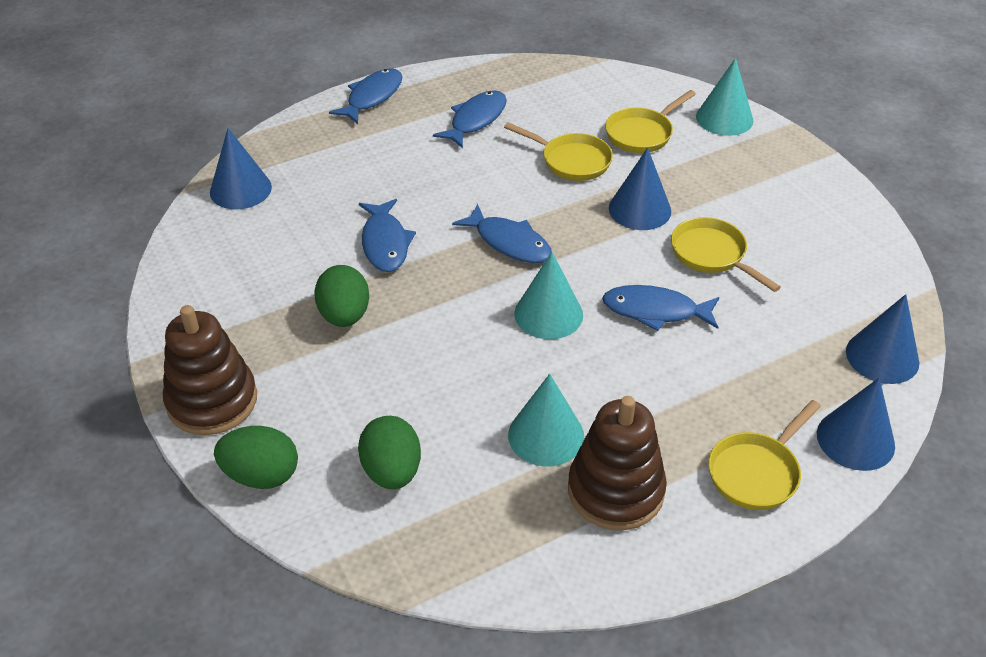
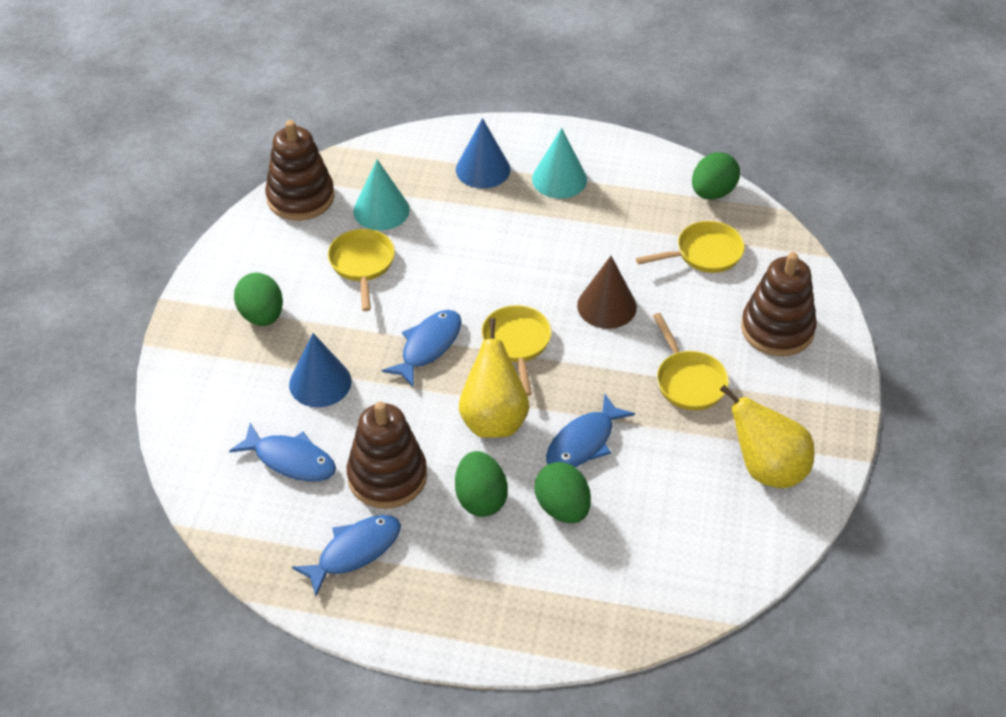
blue cone: 4 -> 2
blue fish: 5 -> 4
brown cone: 0 -> 1
brown stacking toy: 2 -> 3
green egg: 3 -> 4
turquoise cone: 3 -> 2
yellow pear: 0 -> 2

